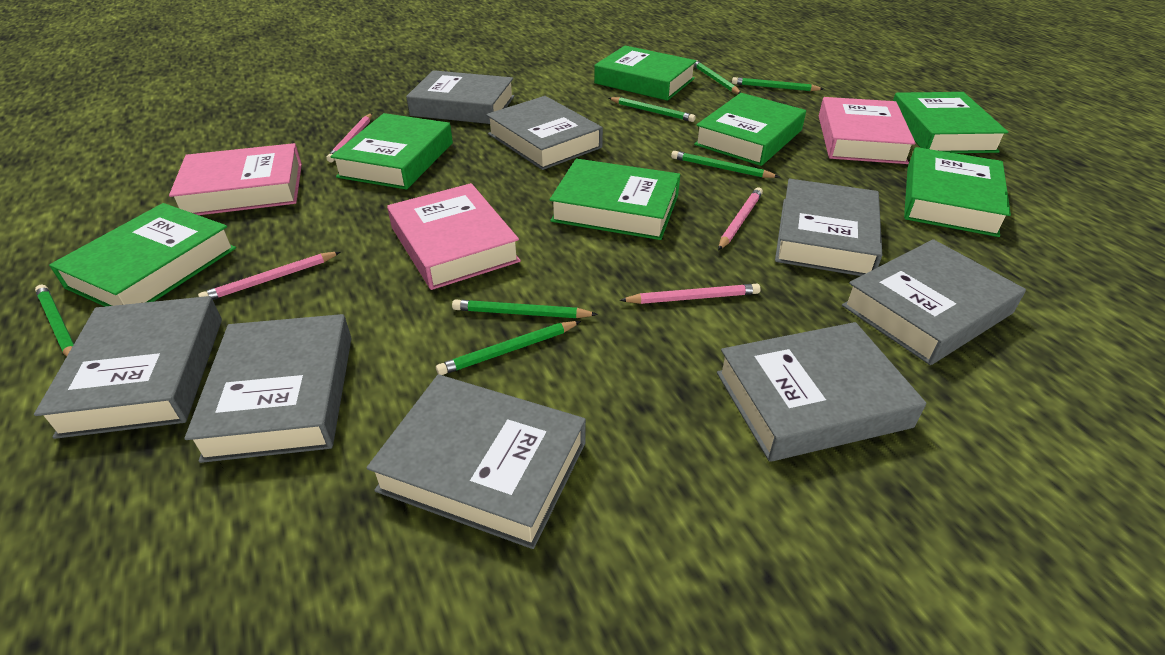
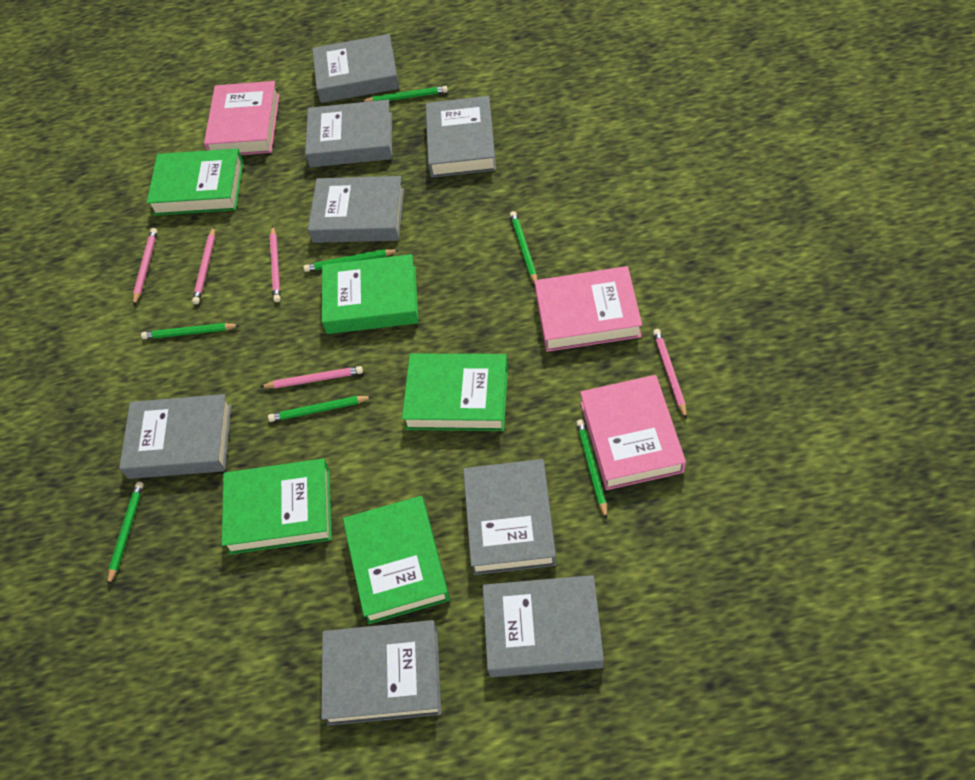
green book: 7 -> 5
pink pencil: 4 -> 5

